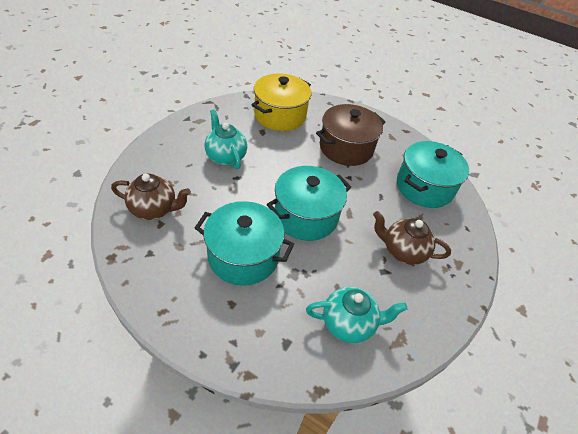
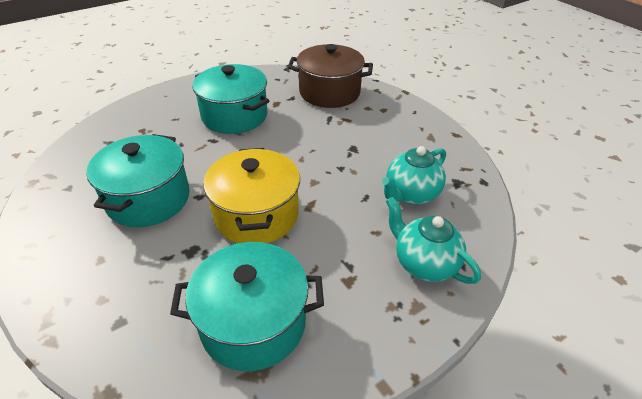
brown teapot: 2 -> 0

